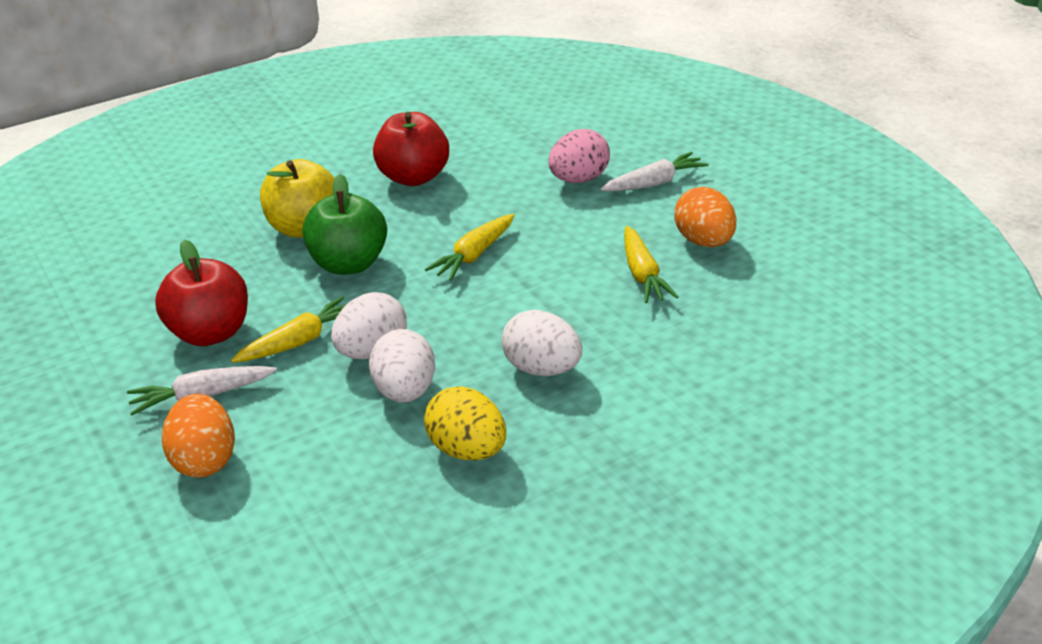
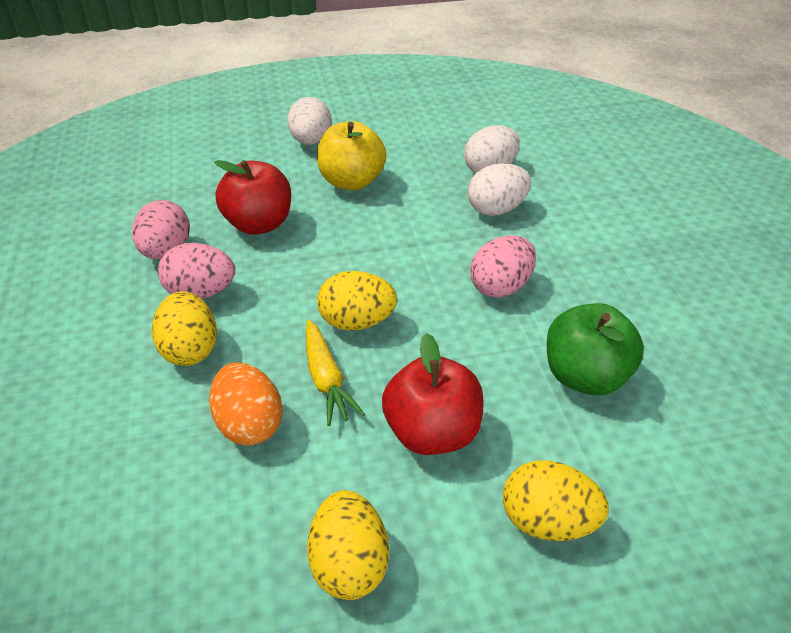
orange egg: 2 -> 1
pink egg: 1 -> 3
white carrot: 2 -> 0
yellow carrot: 3 -> 1
yellow egg: 1 -> 4

